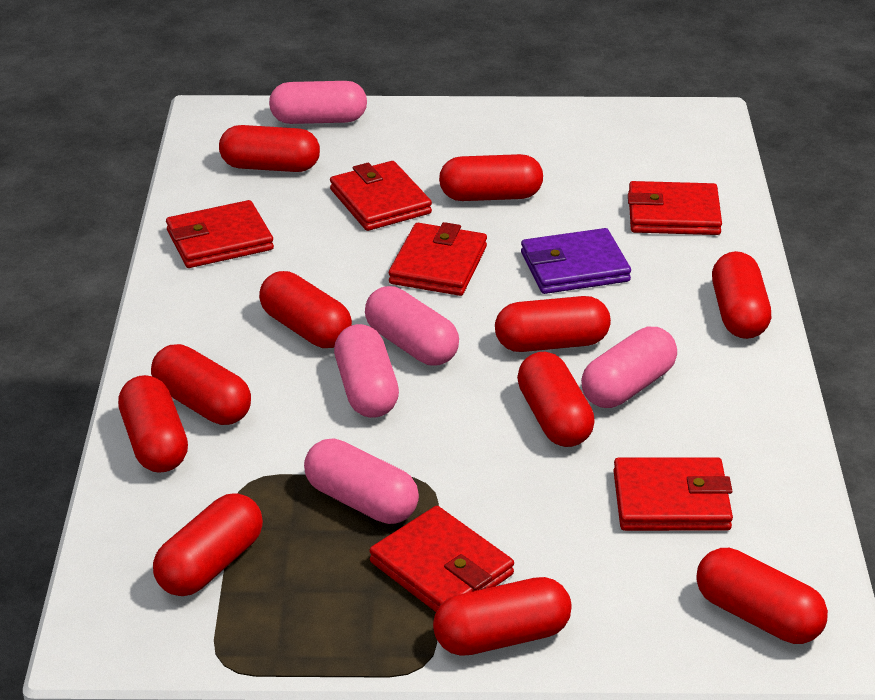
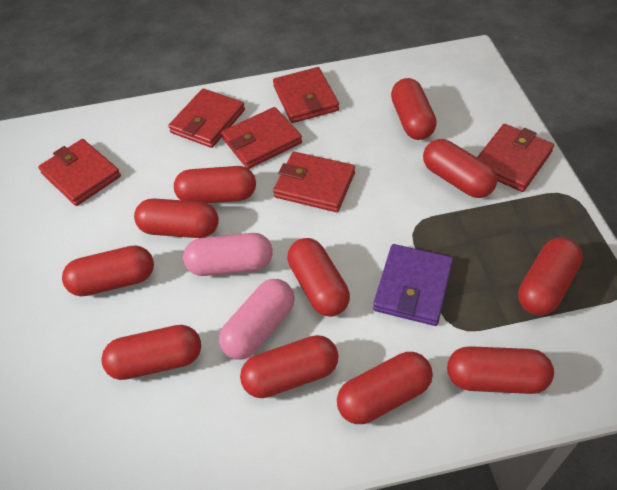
pink capsule: 5 -> 2

